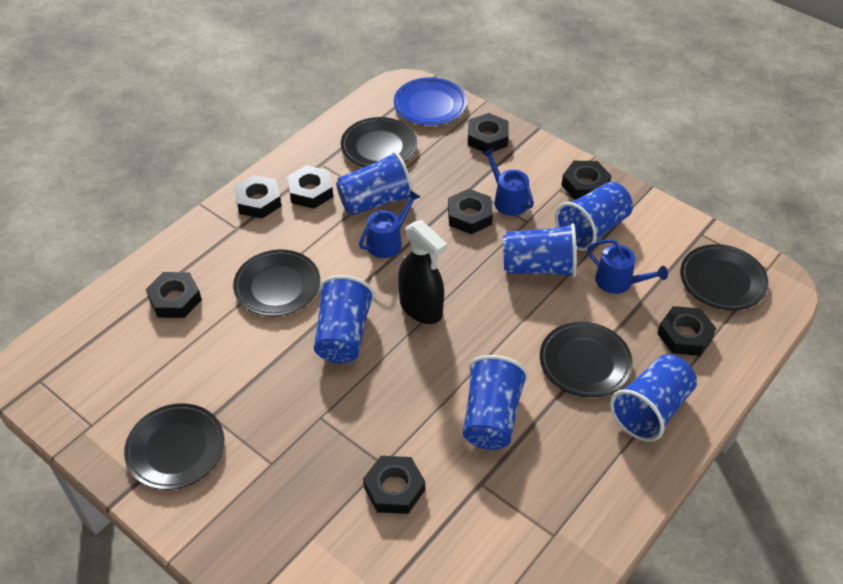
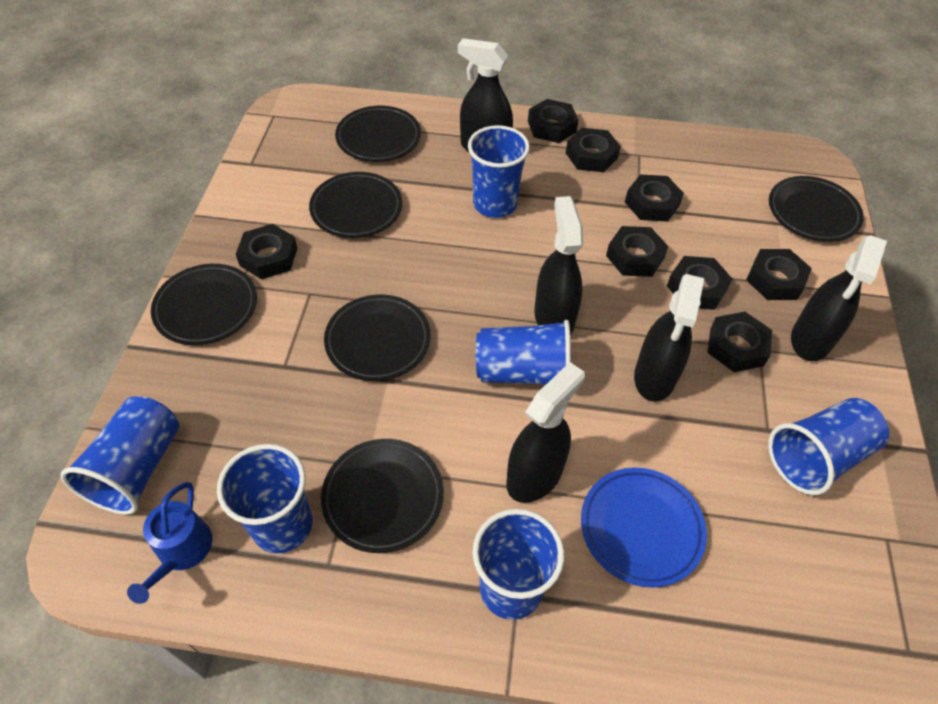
black plate: 5 -> 6
black spray bottle: 1 -> 5
blue watering can: 3 -> 1

